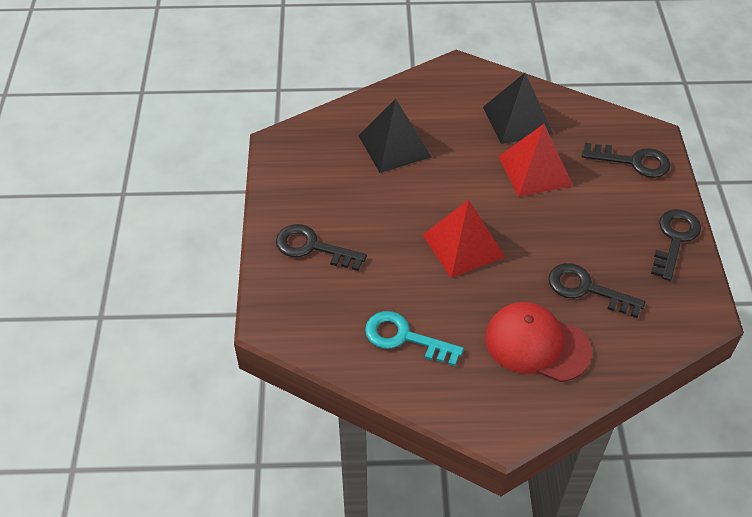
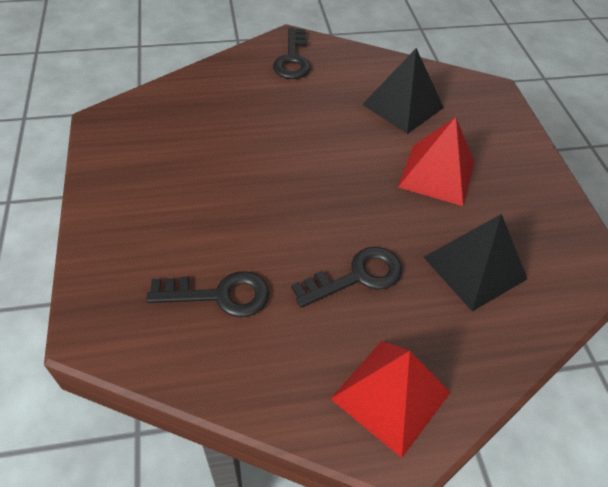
black key: 4 -> 3
red cap: 1 -> 0
turquoise key: 1 -> 0

